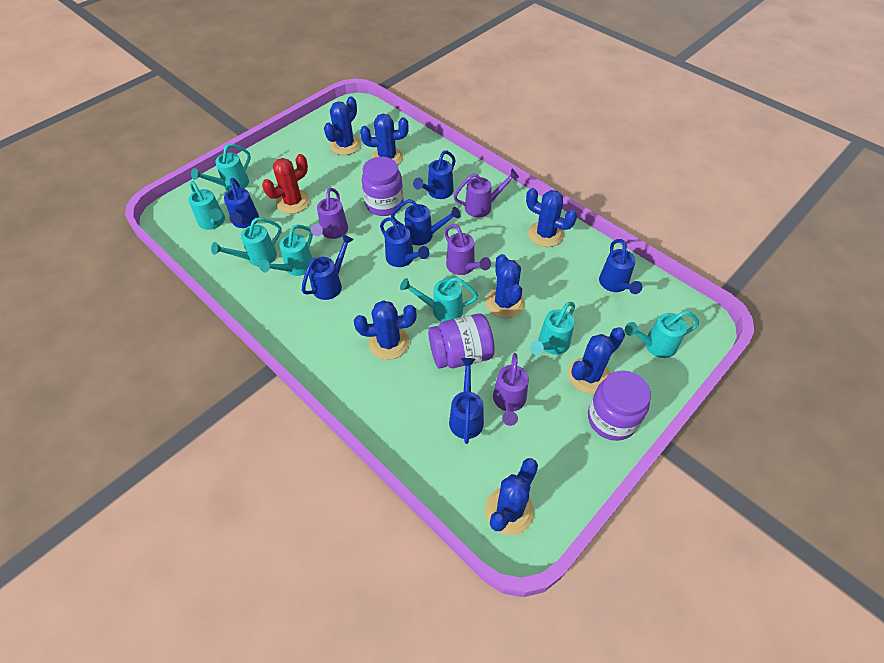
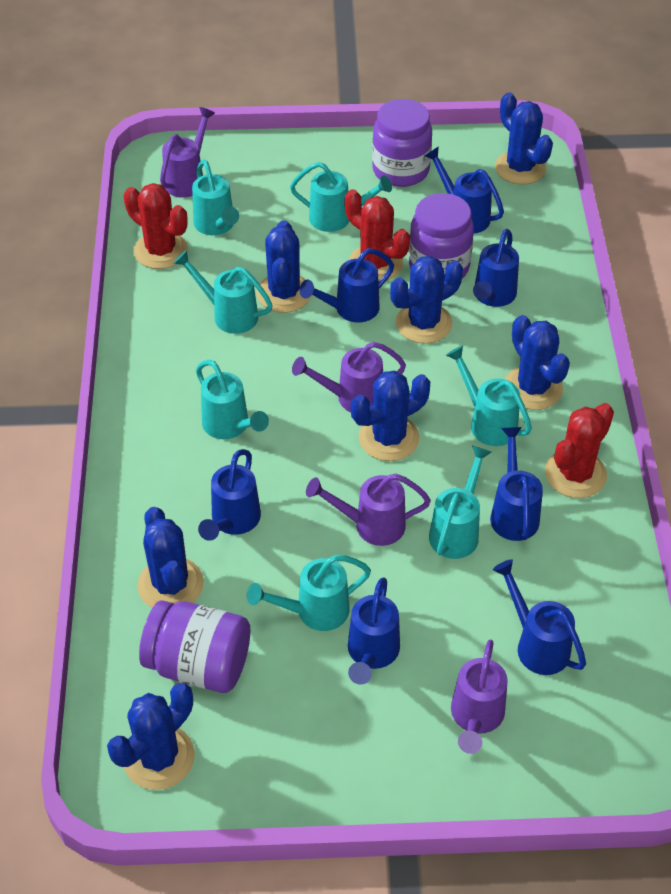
red cactus: 1 -> 3

